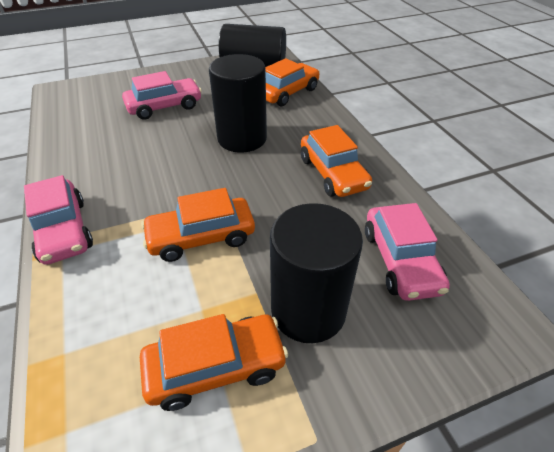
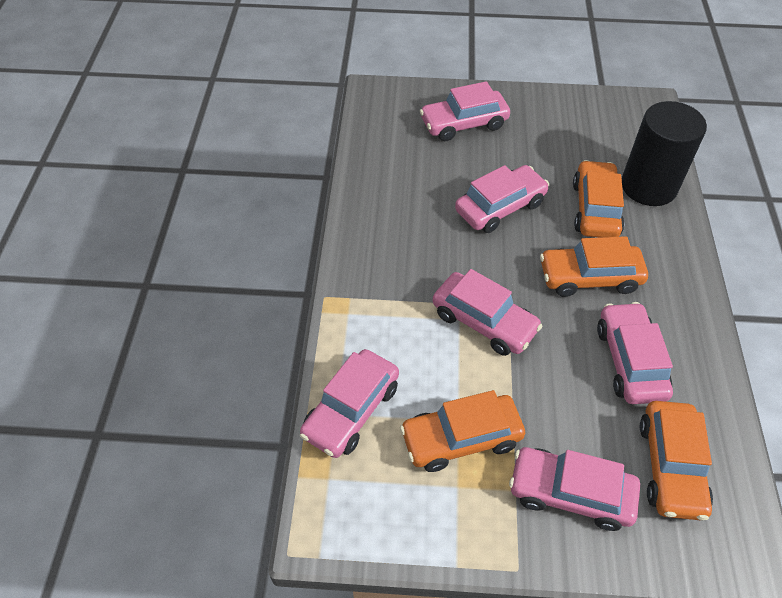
black cylinder: 3 -> 1
pink car: 3 -> 6

